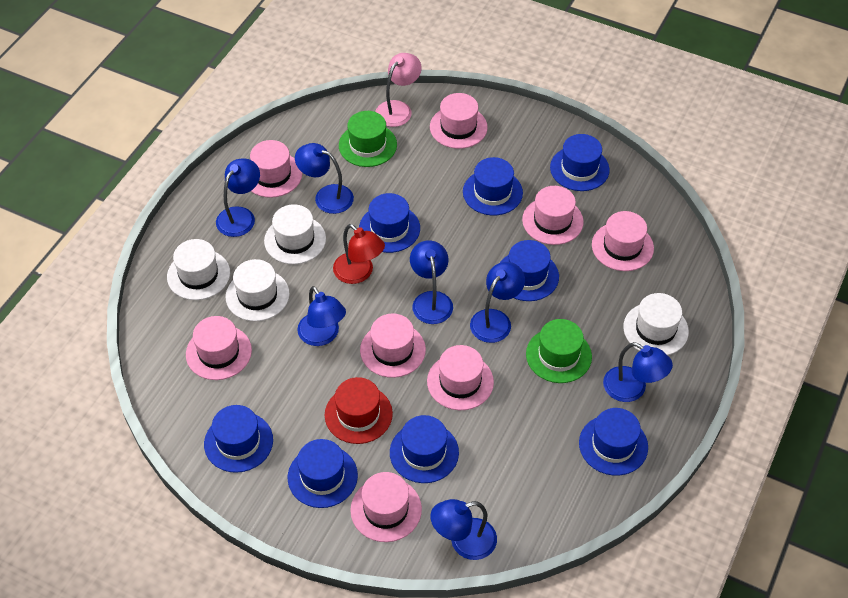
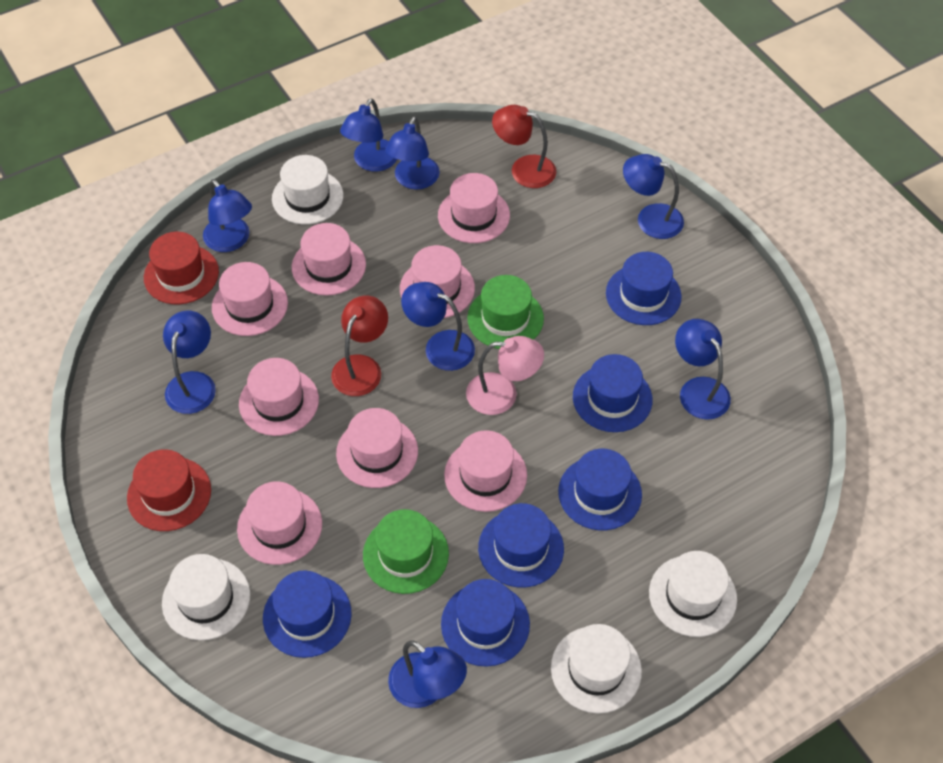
blue hat: 8 -> 6
blue lamp: 7 -> 8
red hat: 1 -> 2
red lamp: 1 -> 2

